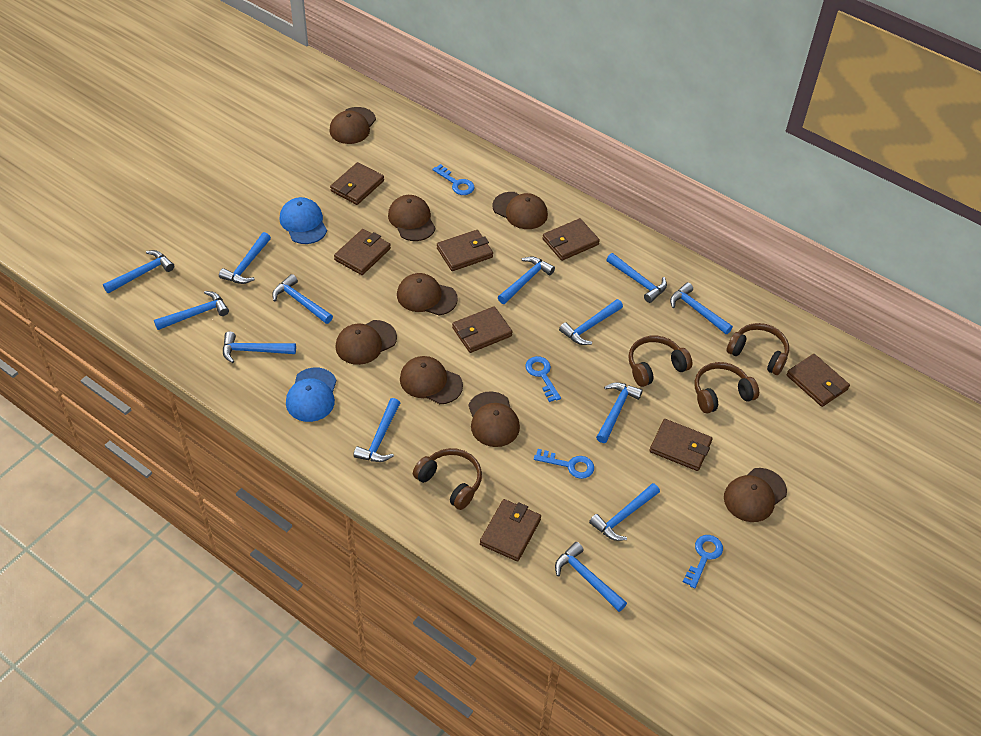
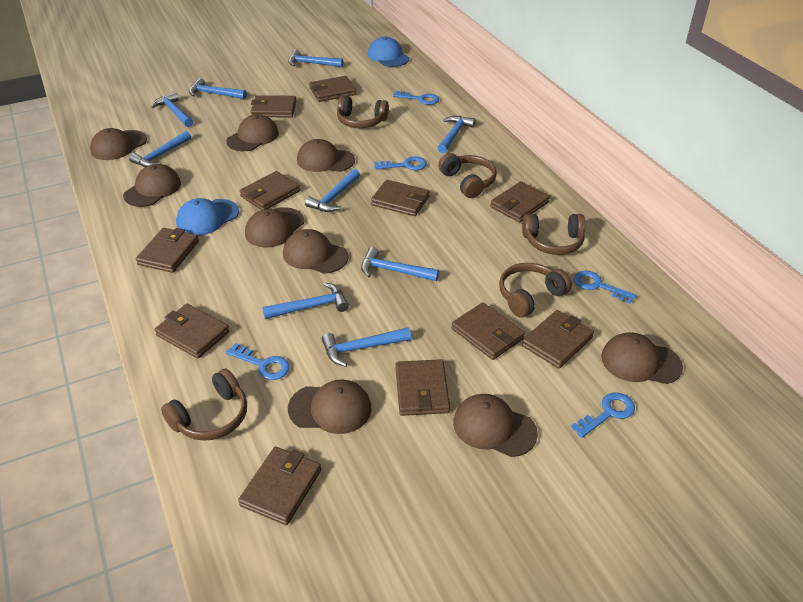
blue hammer: 13 -> 9
blue key: 4 -> 5
brown cap: 8 -> 9
brown headphones: 4 -> 5
brown wallet: 8 -> 11

